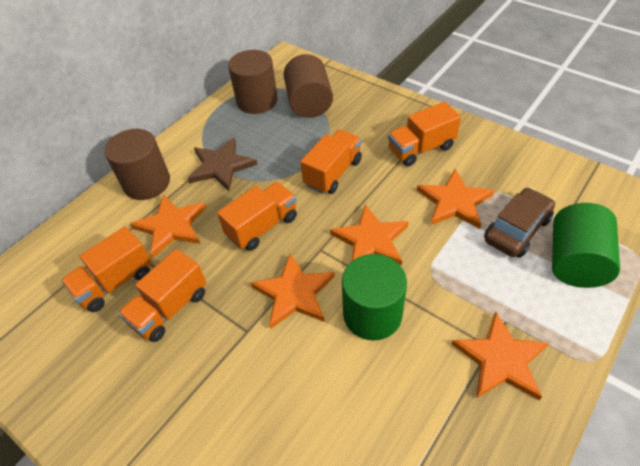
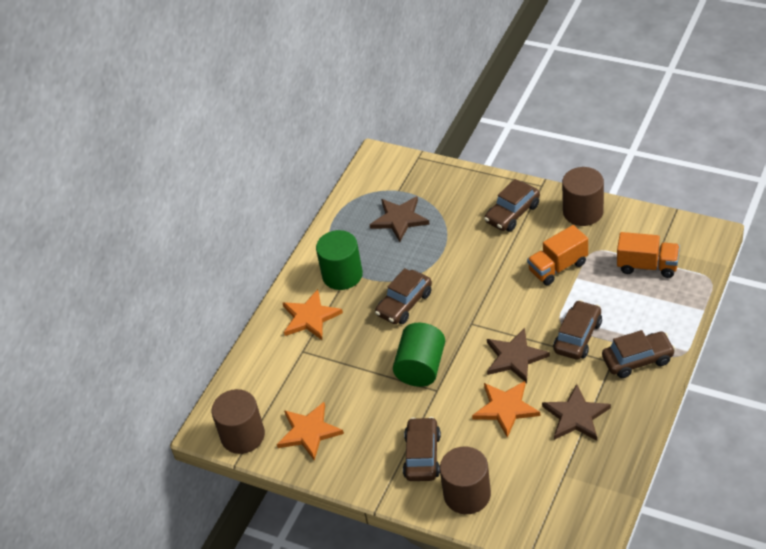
brown car: 1 -> 5
brown star: 1 -> 3
orange star: 5 -> 3
orange truck: 5 -> 2

